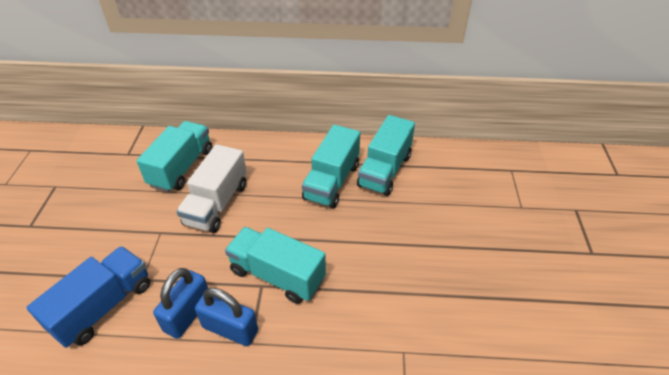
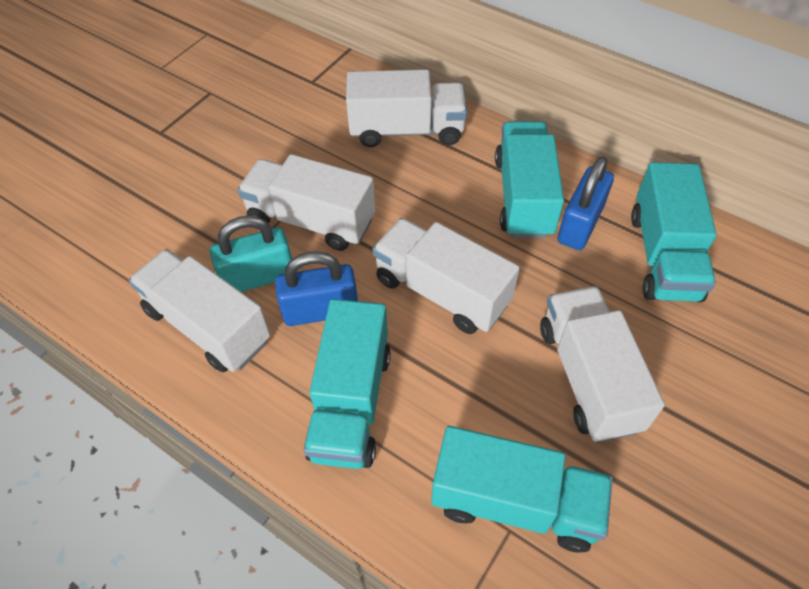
blue truck: 1 -> 0
turquoise padlock: 0 -> 1
white truck: 1 -> 5

